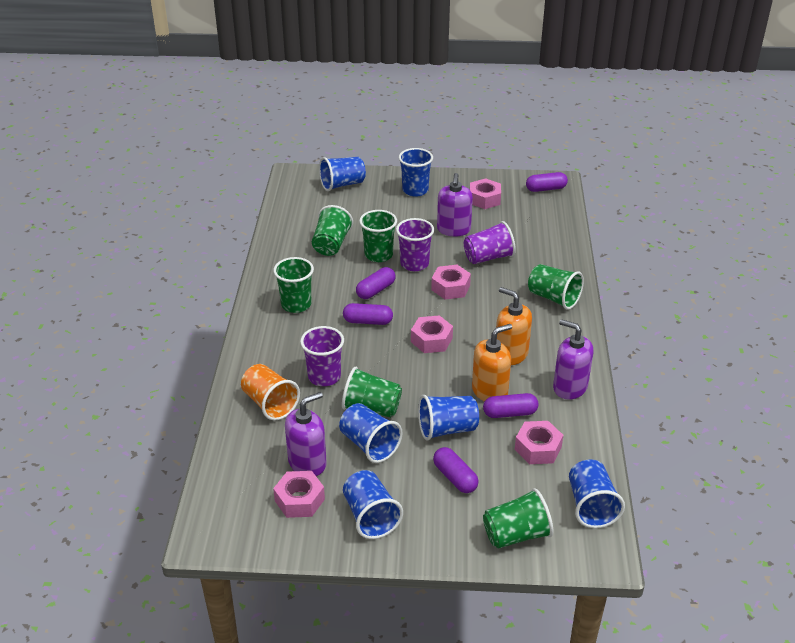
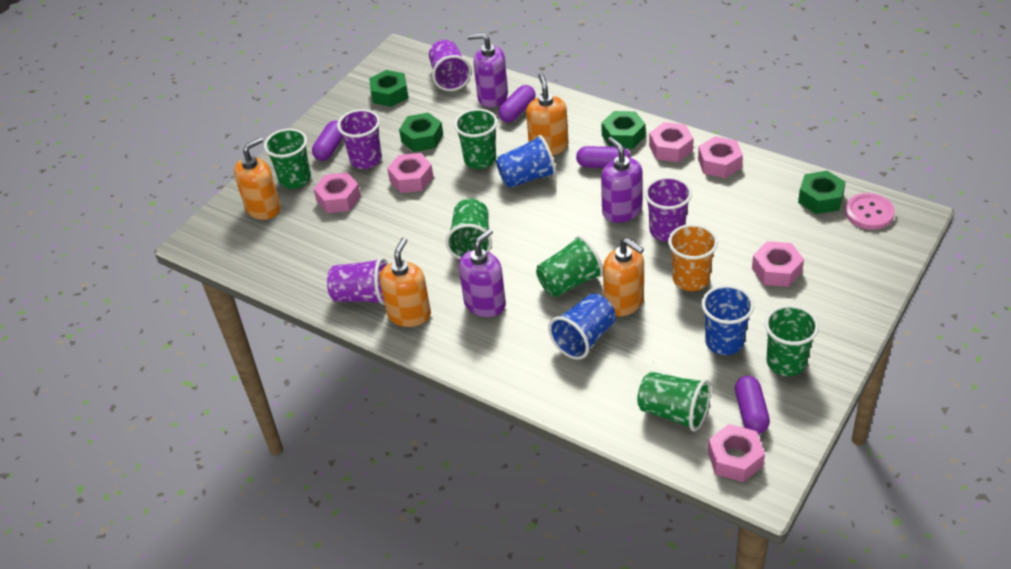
blue cup: 6 -> 3
green nut: 0 -> 4
orange soap dispenser: 2 -> 4
pink button: 0 -> 1
pink nut: 5 -> 6
purple capsule: 5 -> 4
purple cup: 3 -> 4

